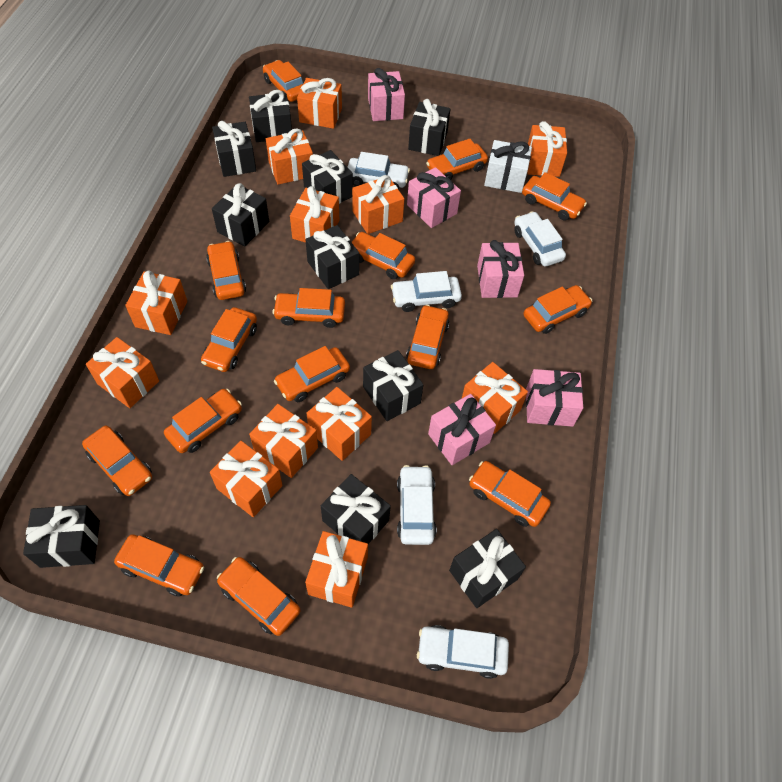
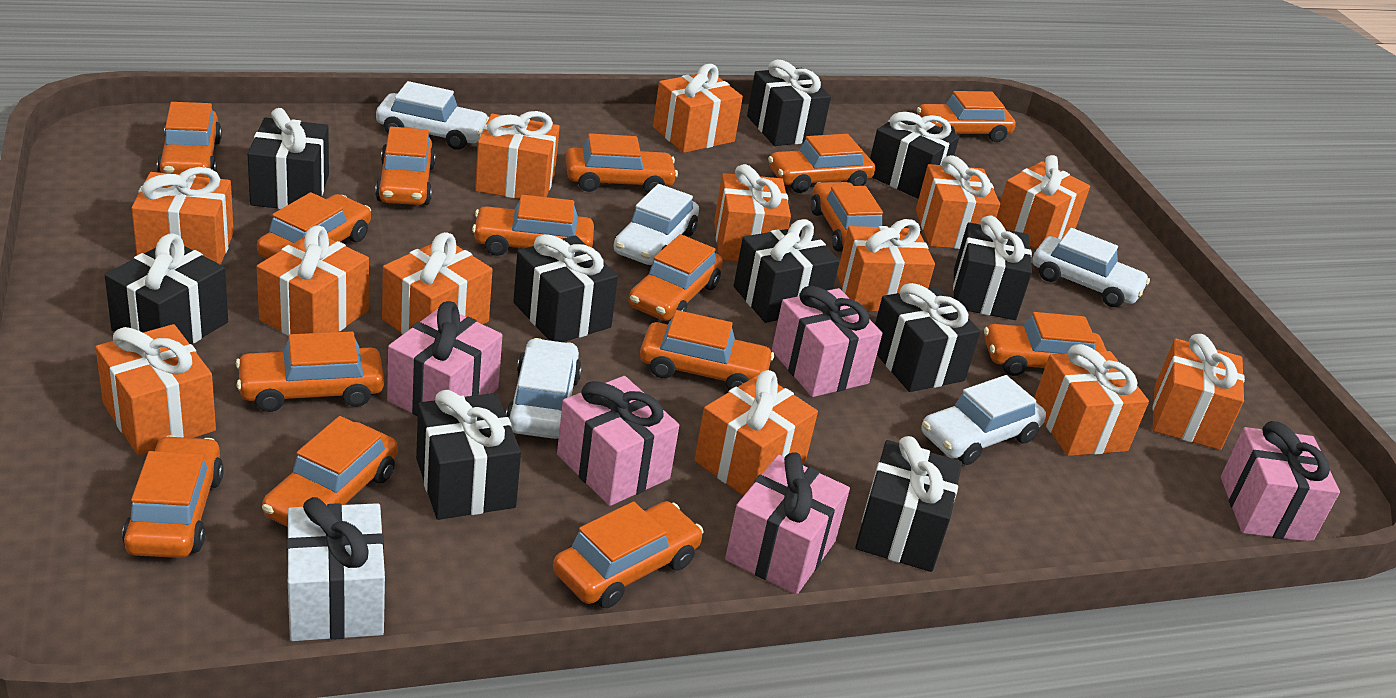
orange gift: 12 -> 13

